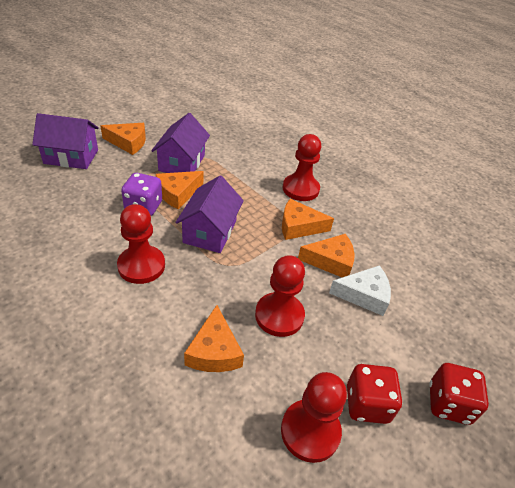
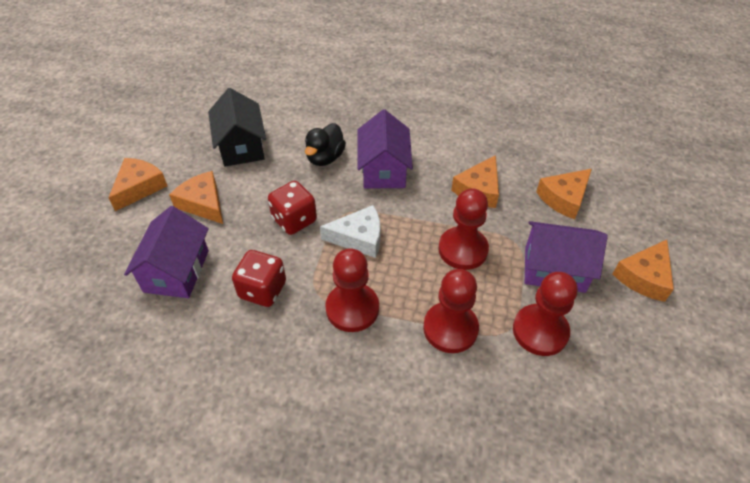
black duck: 0 -> 1
black house: 0 -> 1
purple dice: 1 -> 0

